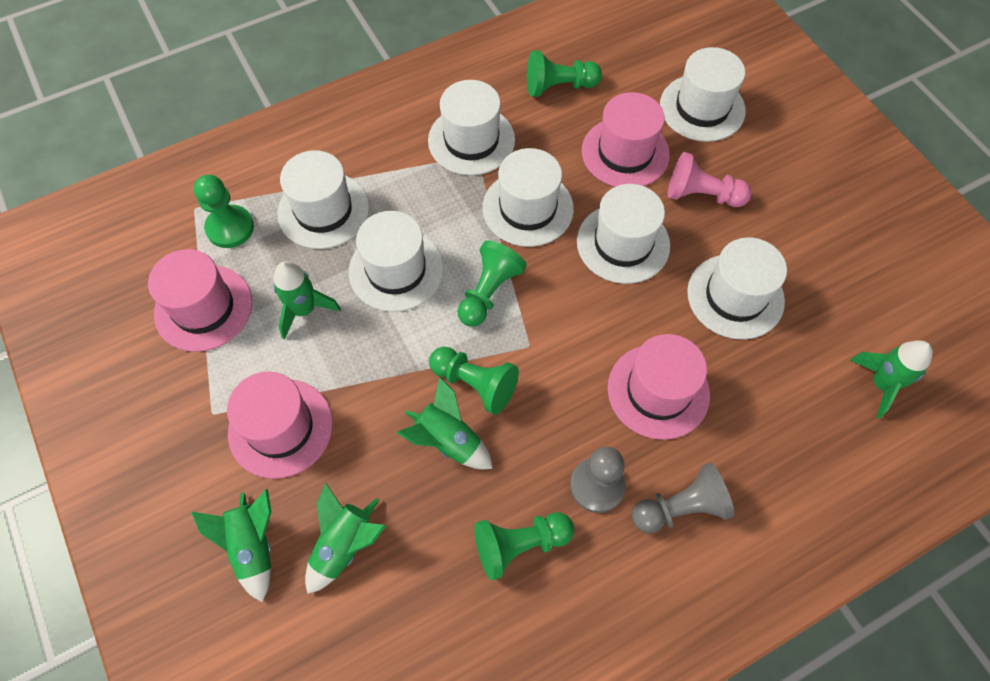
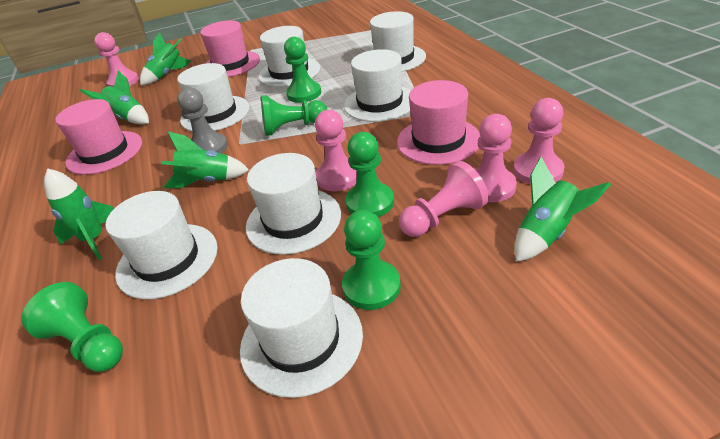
grey pawn: 2 -> 1
pink hat: 4 -> 3
pink pawn: 1 -> 5

